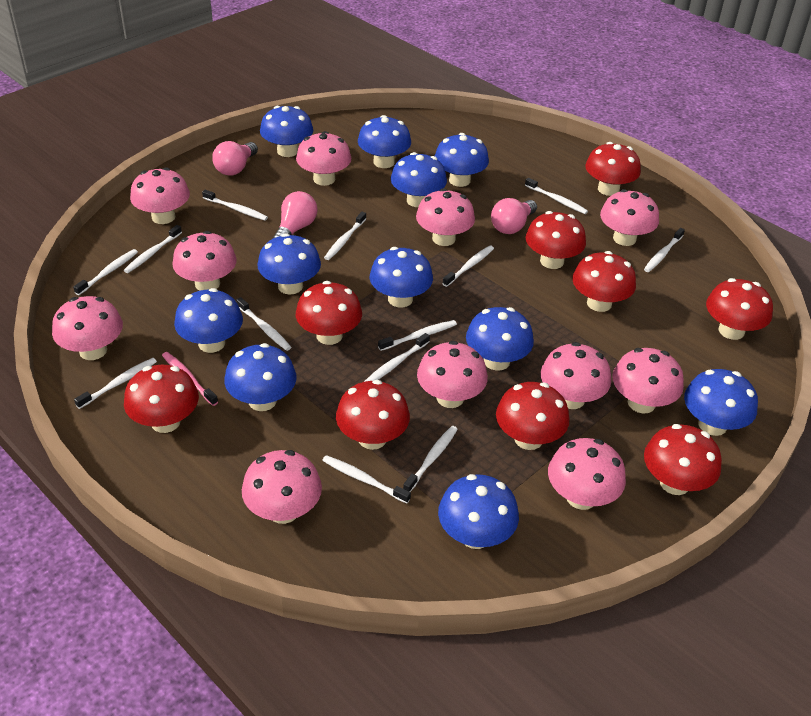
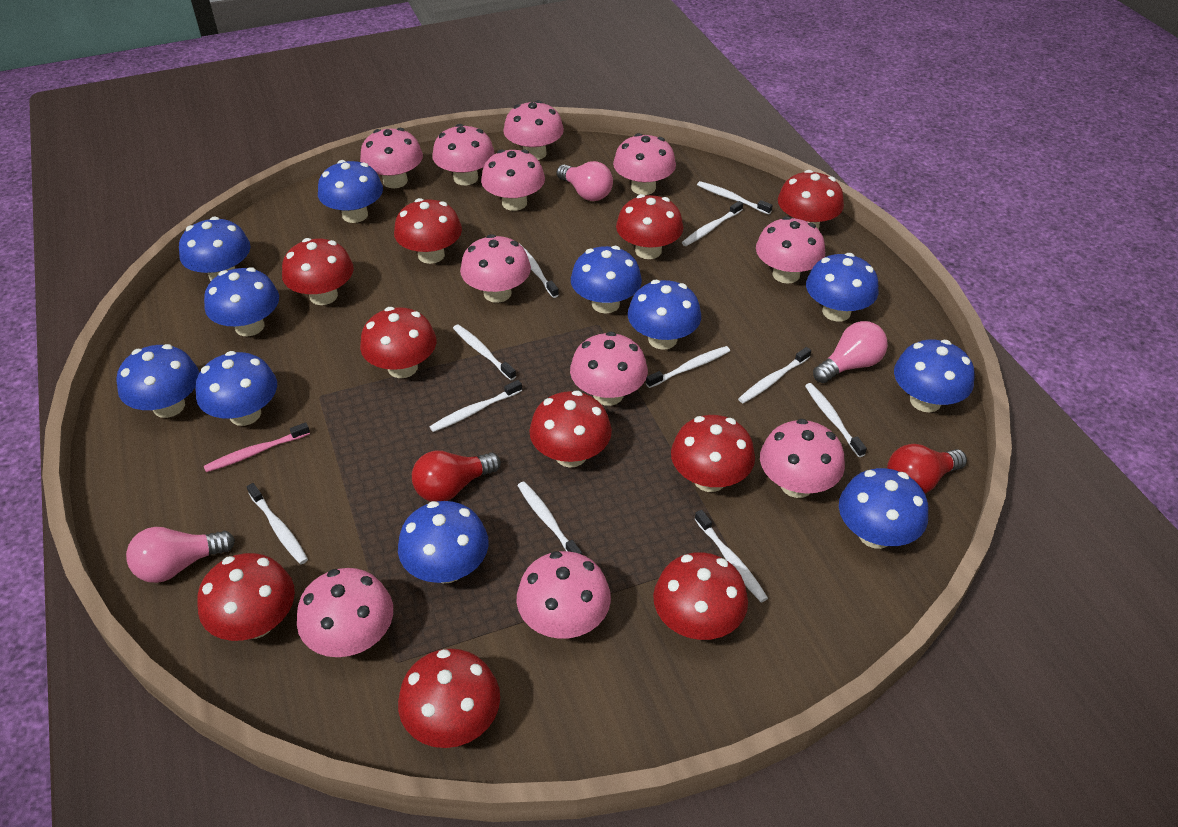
red light bulb: 0 -> 2
red mushroom: 9 -> 10
white toothbrush: 13 -> 11

